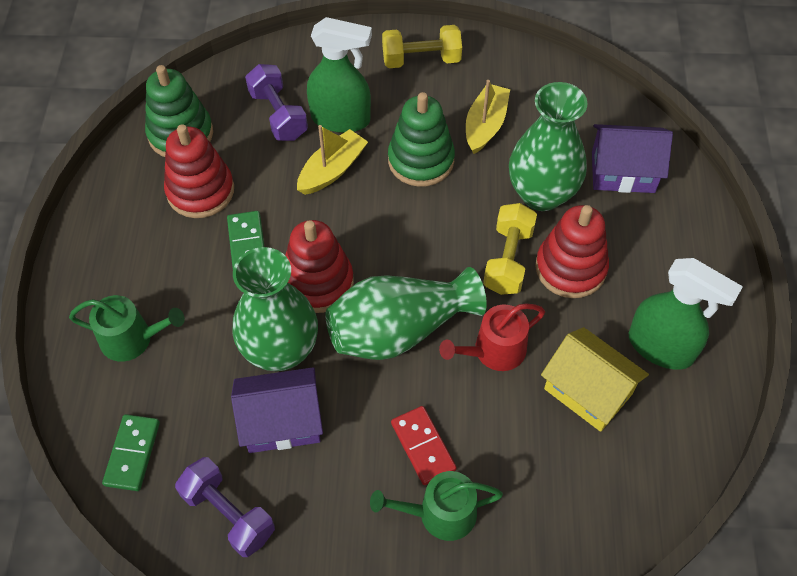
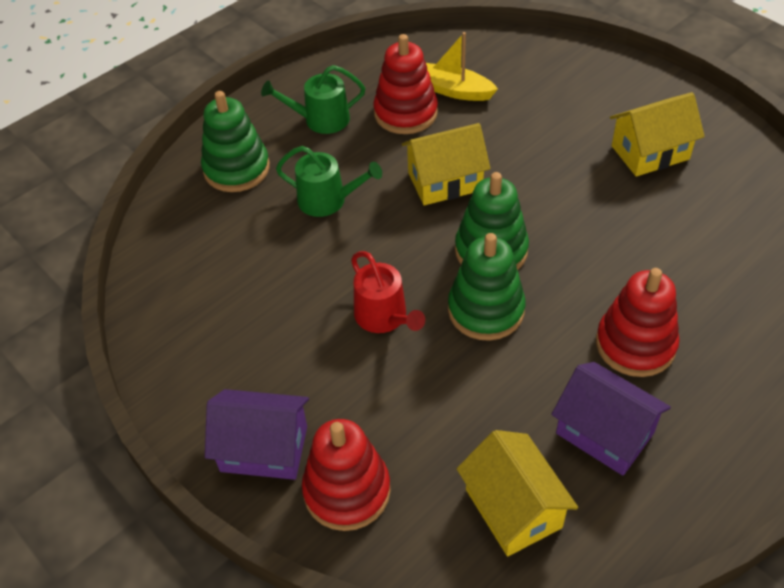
green domino: 2 -> 0
green spray bottle: 2 -> 0
green stacking toy: 2 -> 3
green vase: 3 -> 0
purple dumbbell: 2 -> 0
red domino: 1 -> 0
yellow boat: 2 -> 1
yellow dumbbell: 2 -> 0
yellow house: 1 -> 3

